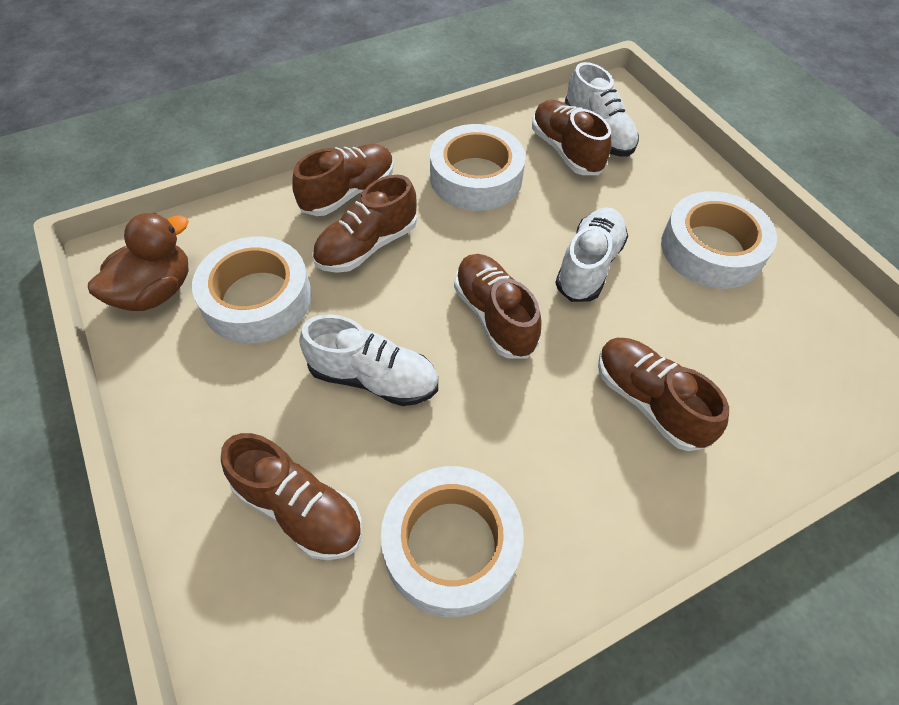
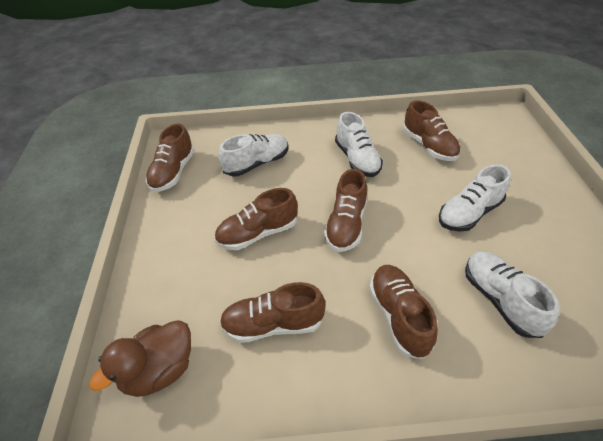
white shoe: 3 -> 4
white tape: 4 -> 0

